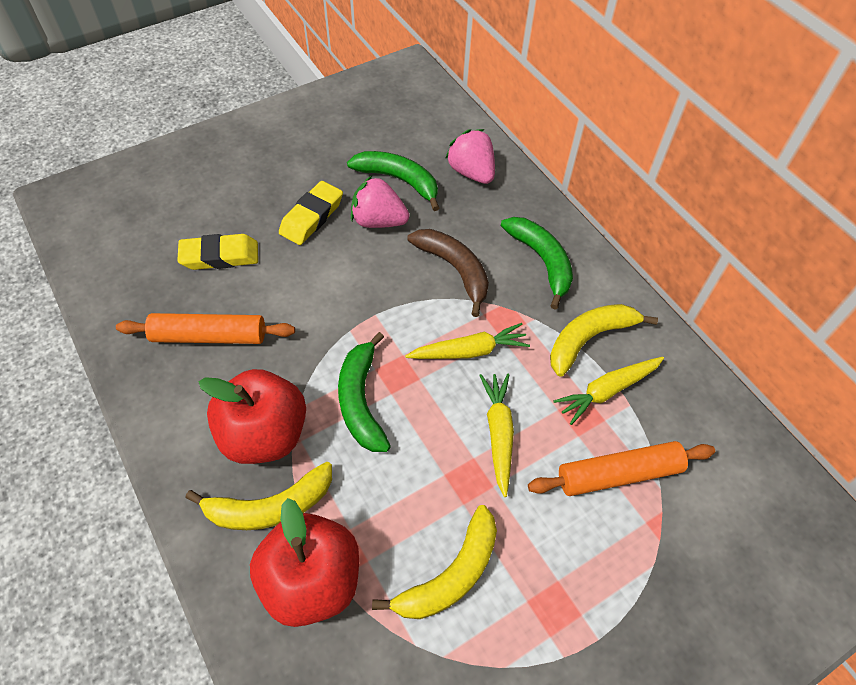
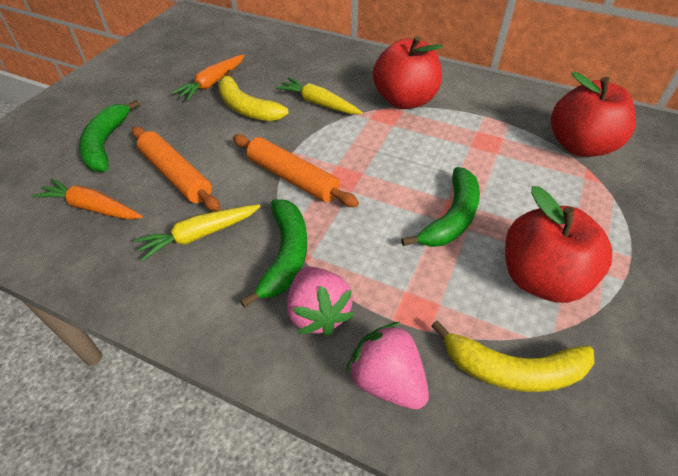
brown banana: 1 -> 0
orange carrot: 0 -> 2
red apple: 2 -> 3
yellow banana: 3 -> 2
yellow carrot: 3 -> 2
yellow eraser: 2 -> 0

